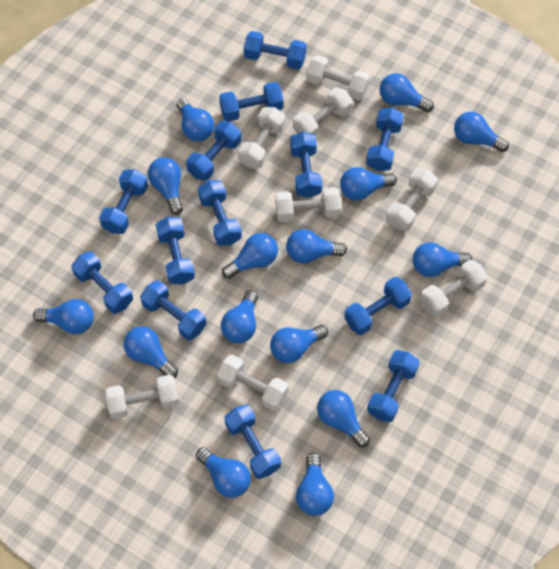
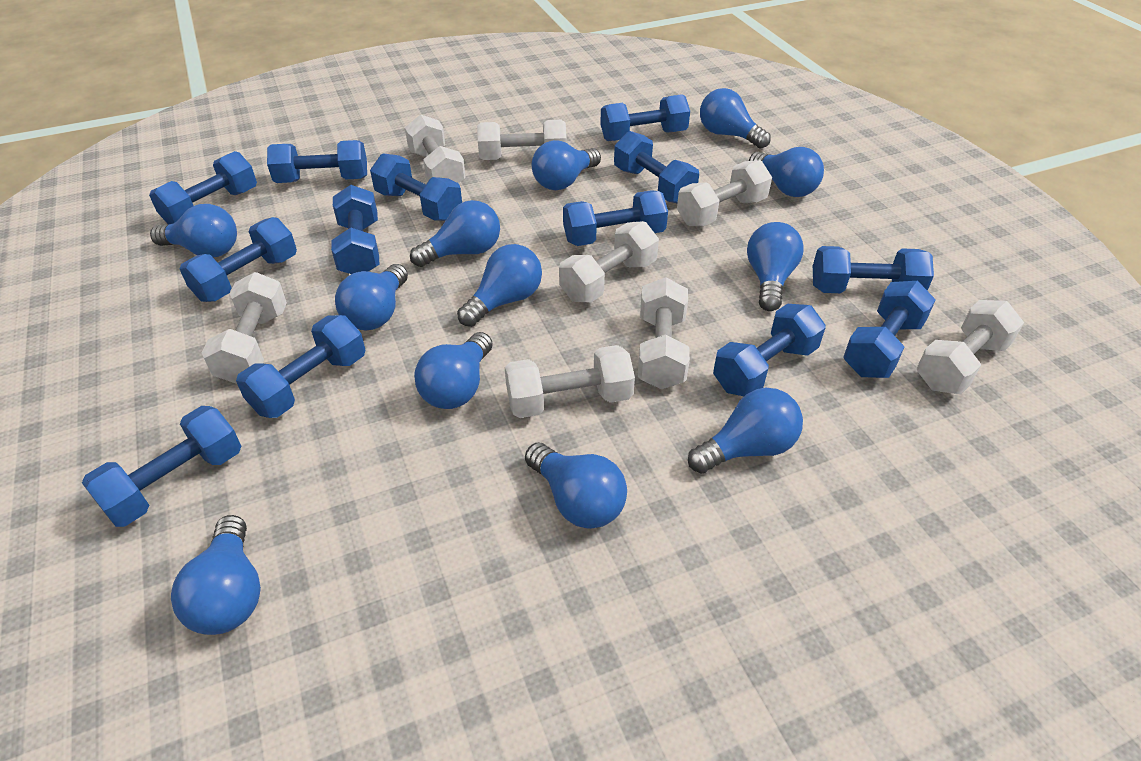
blue light bulb: 15 -> 12

